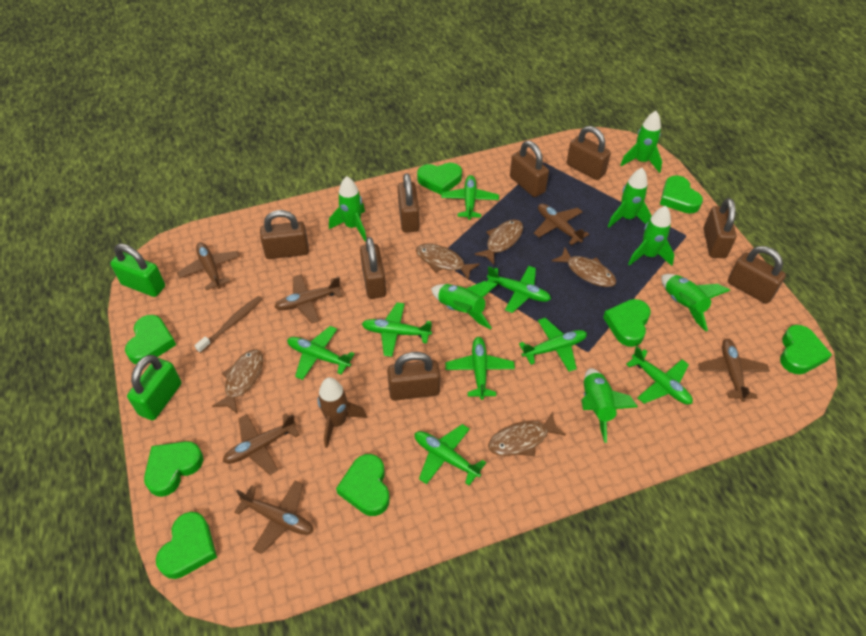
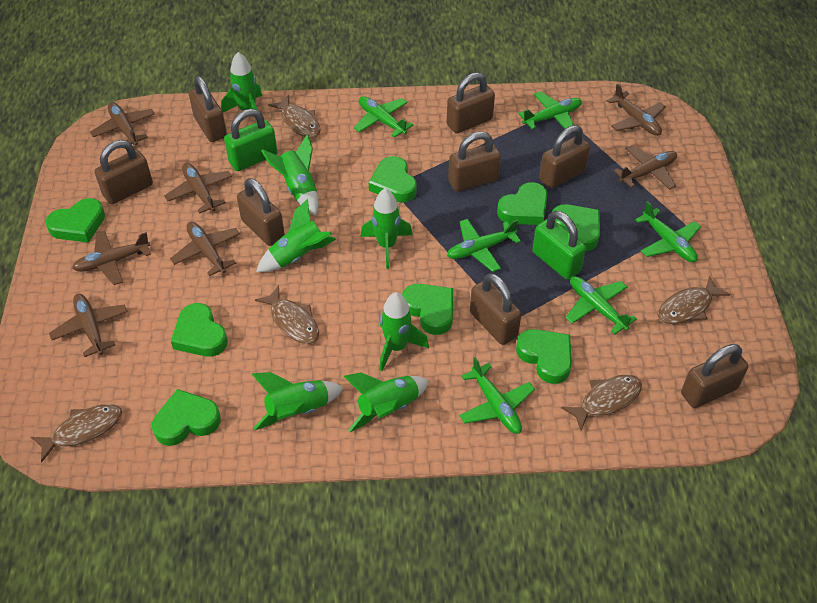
brown plane: 6 -> 7
brown rocket: 1 -> 0
brown toothbrush: 1 -> 0
green plane: 8 -> 6

